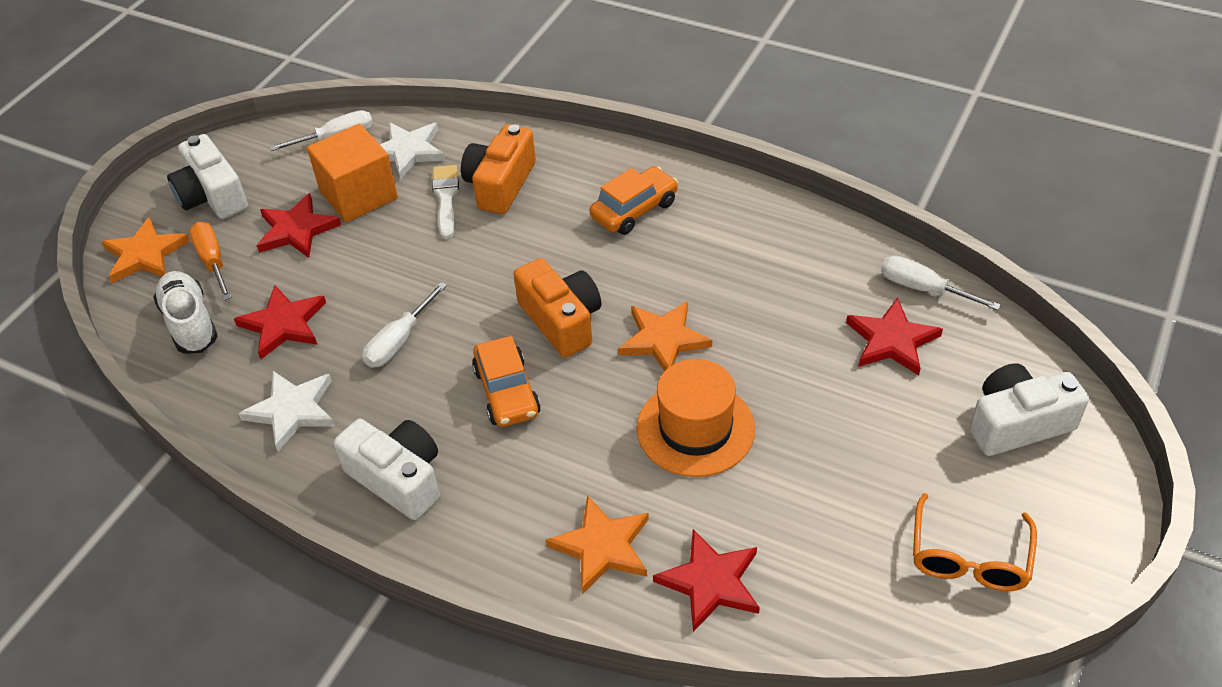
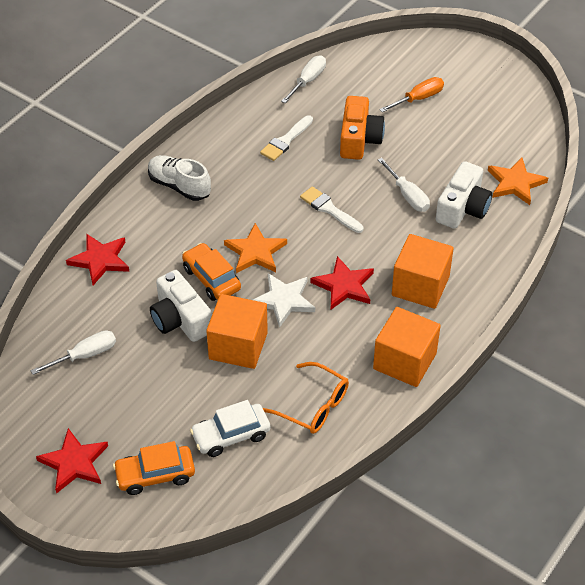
orange camera: 2 -> 1
orange cube: 1 -> 3
orange hat: 1 -> 0
orange star: 3 -> 2
red star: 4 -> 3
white brush: 1 -> 2
white camera: 3 -> 2
white car: 0 -> 1
white star: 2 -> 1

